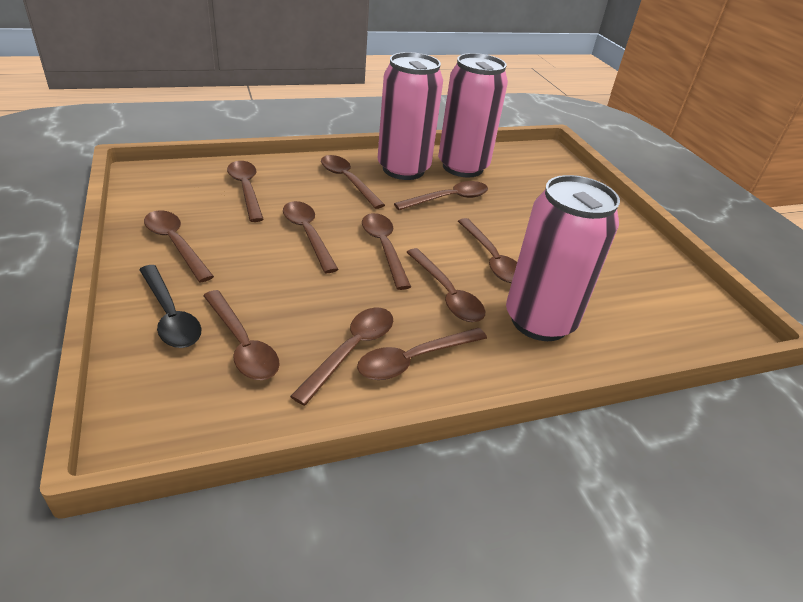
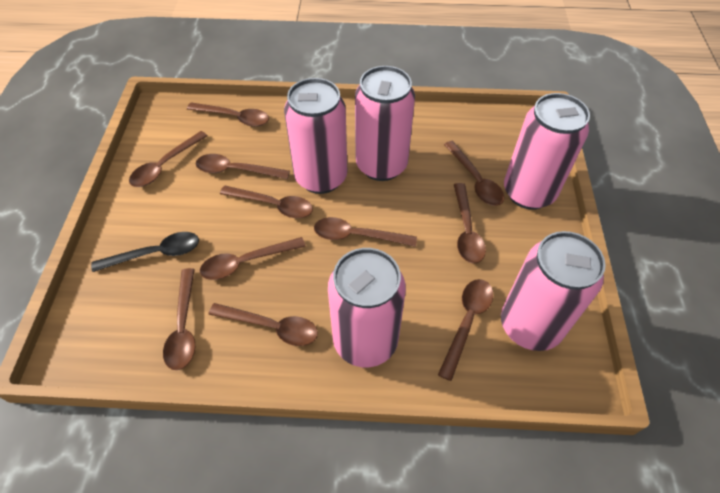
pink can: 3 -> 5

